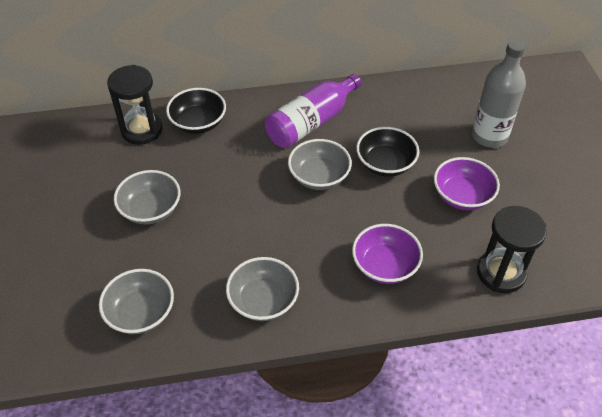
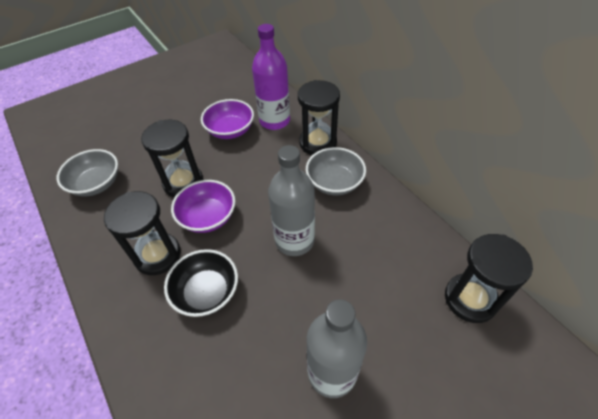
black bowl: 2 -> 1
black hourglass: 2 -> 4
grey bottle: 1 -> 2
grey bowl: 4 -> 2

